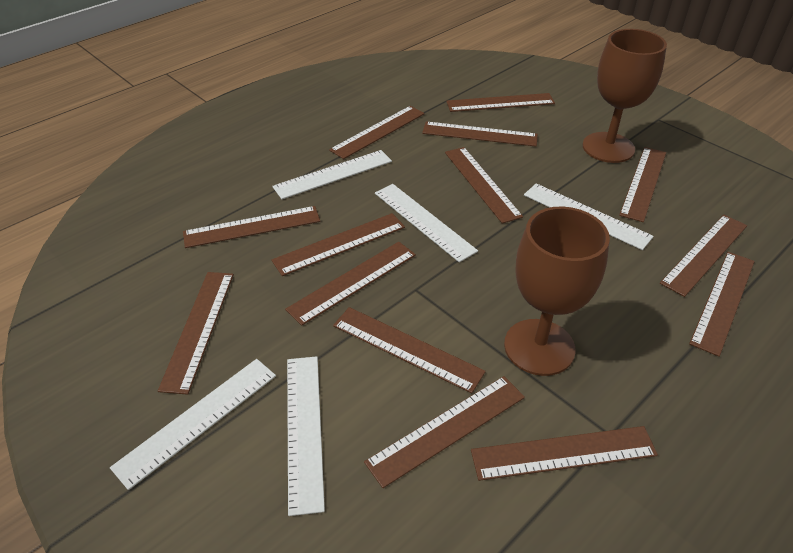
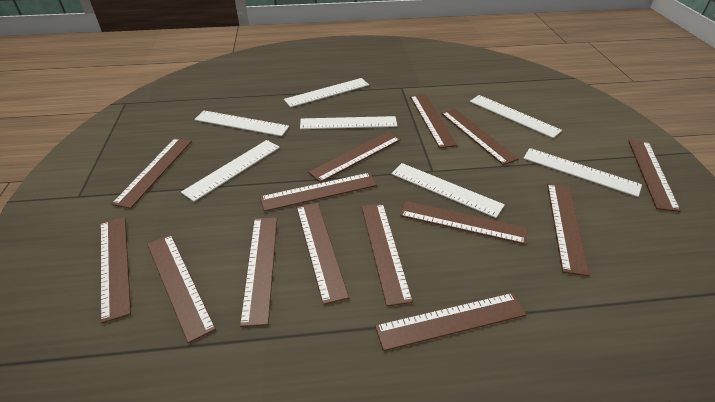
brown goblet: 2 -> 0
white ruler: 5 -> 7

